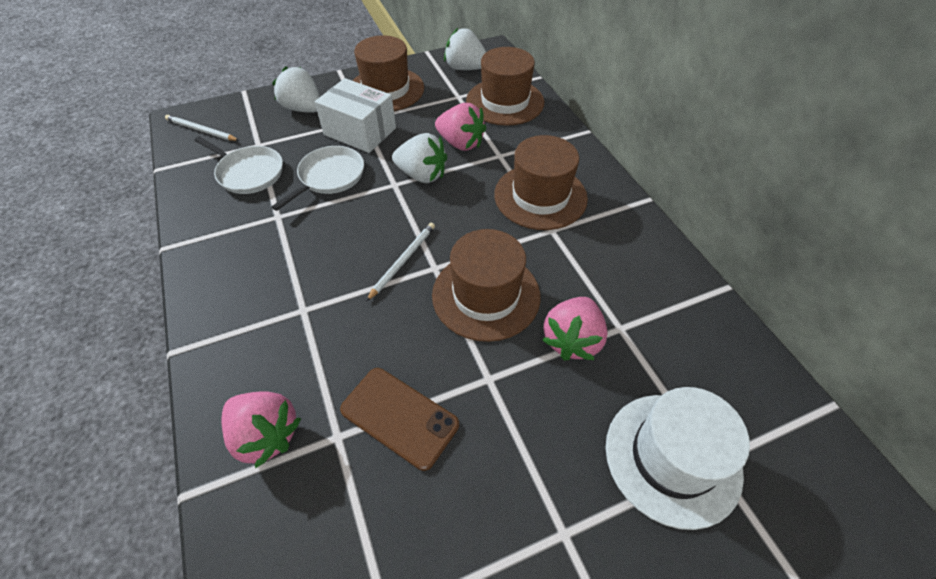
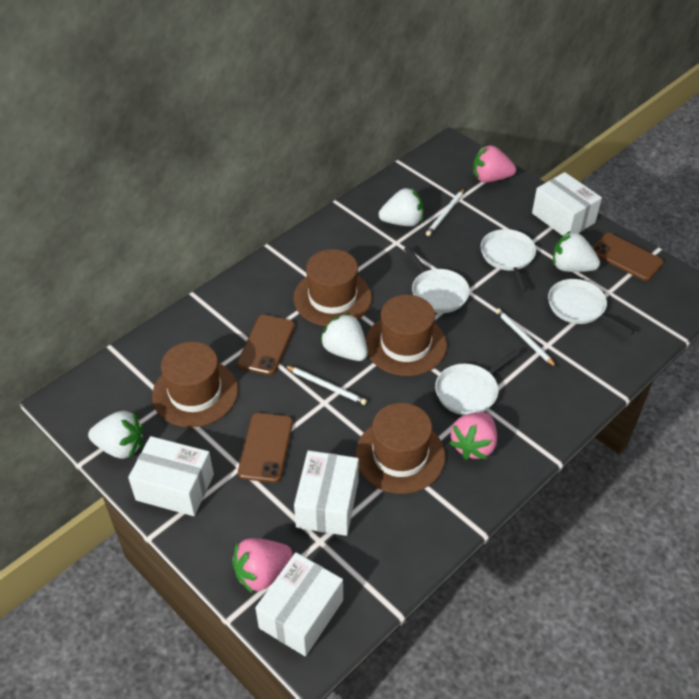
brown phone: 1 -> 3
white box: 1 -> 4
white hat: 1 -> 0
white pan: 2 -> 4
white pencil: 2 -> 3
white strawberry: 3 -> 4

